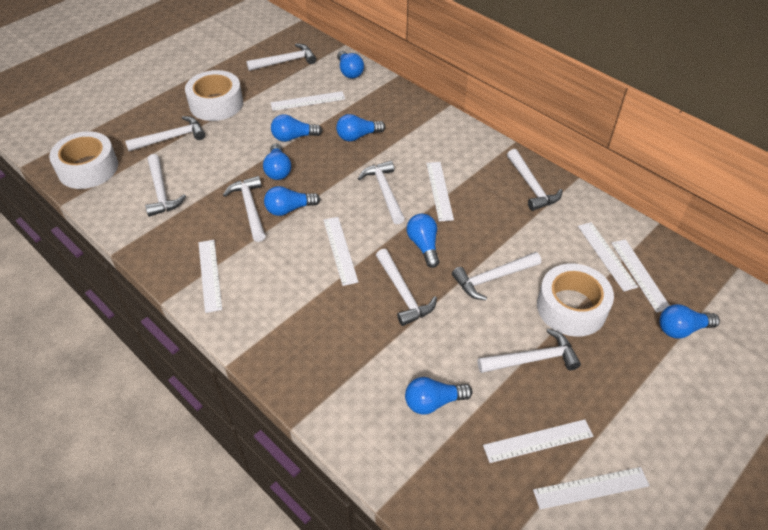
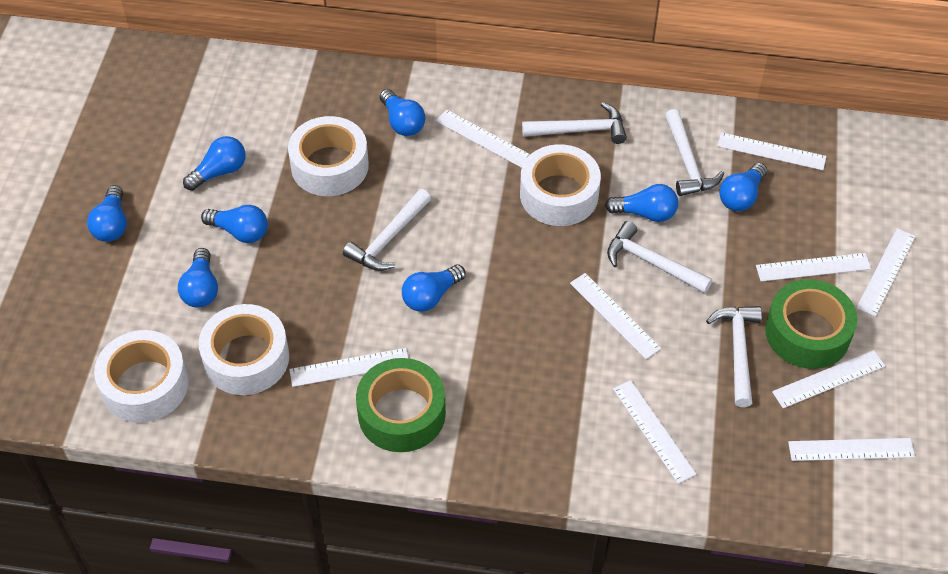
green tape: 0 -> 2
white hammer: 9 -> 5
white ruler: 8 -> 9
white tape: 3 -> 4

